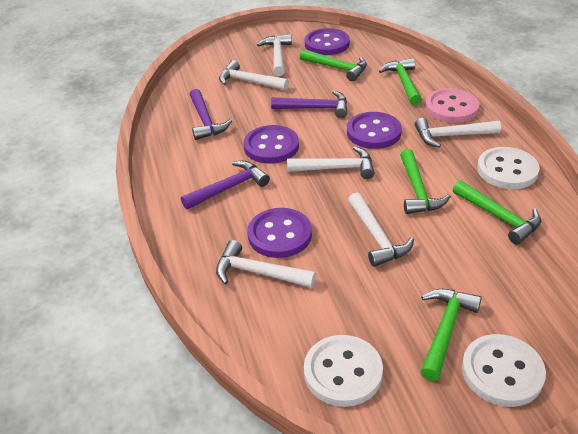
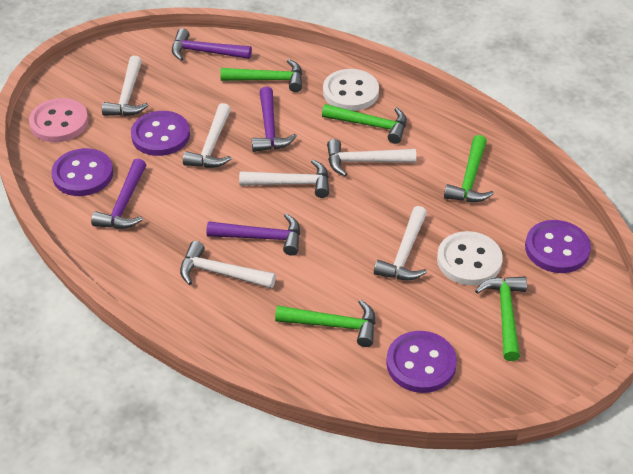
purple hammer: 3 -> 4
white button: 3 -> 2

